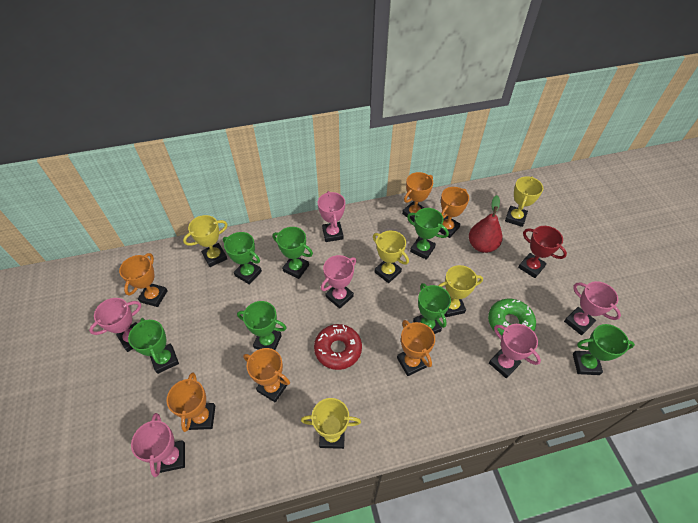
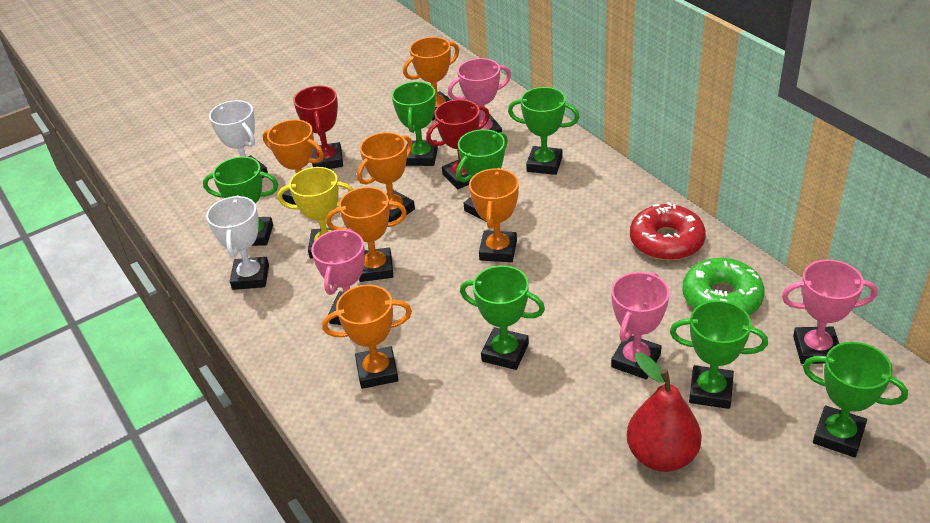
pink trophy: 6 -> 4
red trophy: 1 -> 2
white trophy: 0 -> 2
yellow trophy: 5 -> 1

